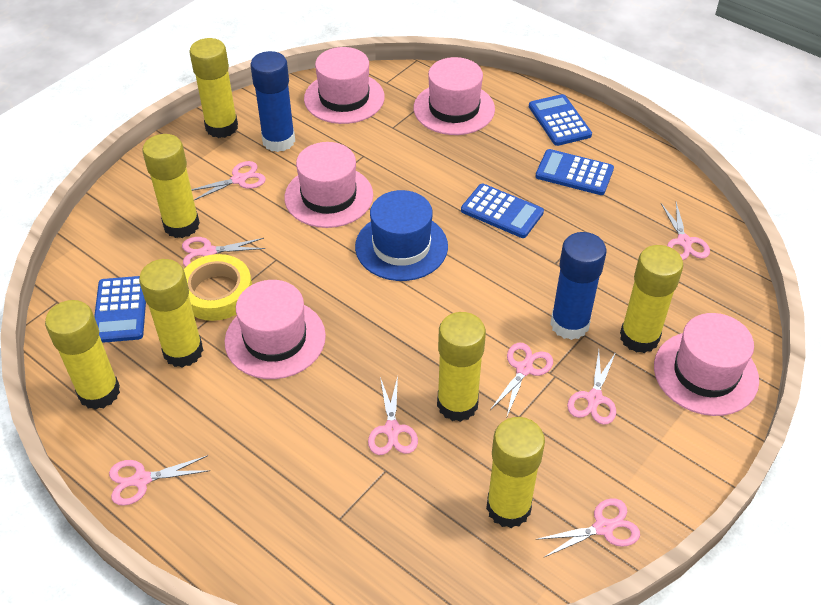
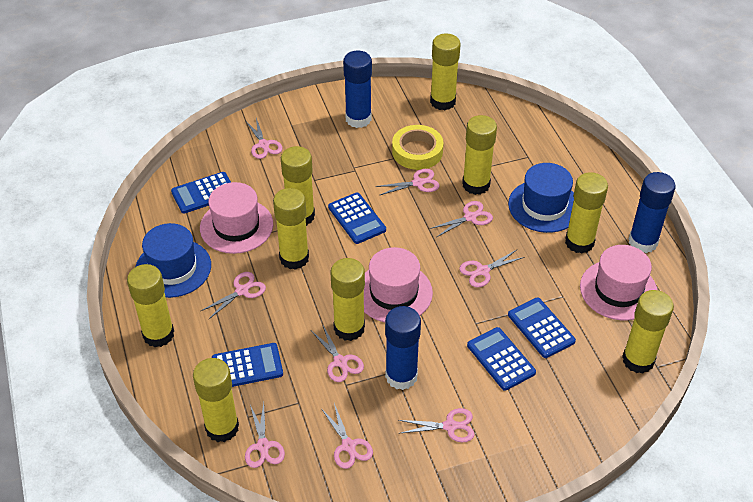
blue calculator: 4 -> 5
blue glue stick: 2 -> 3
blue hat: 1 -> 2
pink hat: 5 -> 3
pink scissors: 8 -> 9
yellow glue stick: 7 -> 9

